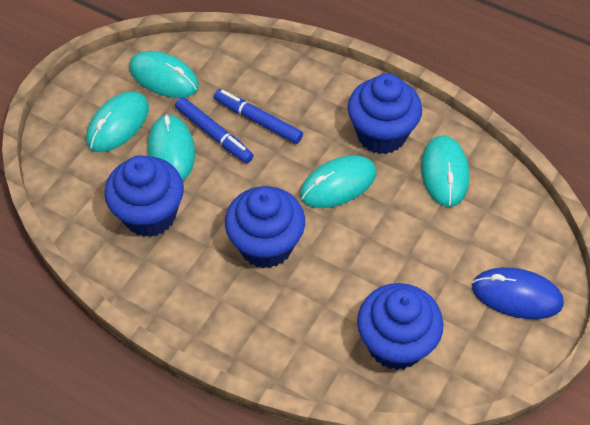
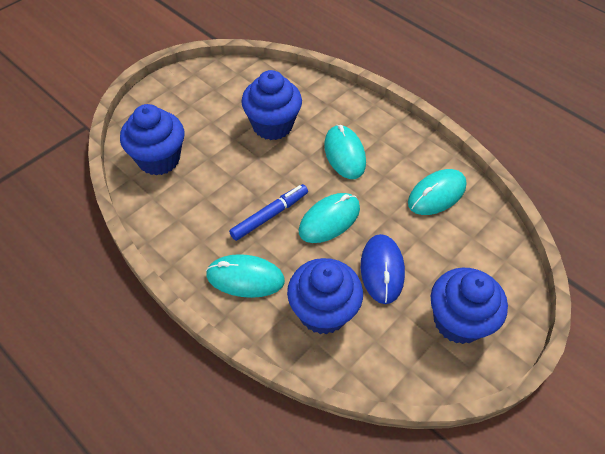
blue marker: 2 -> 1
turquoise mouse: 5 -> 4

